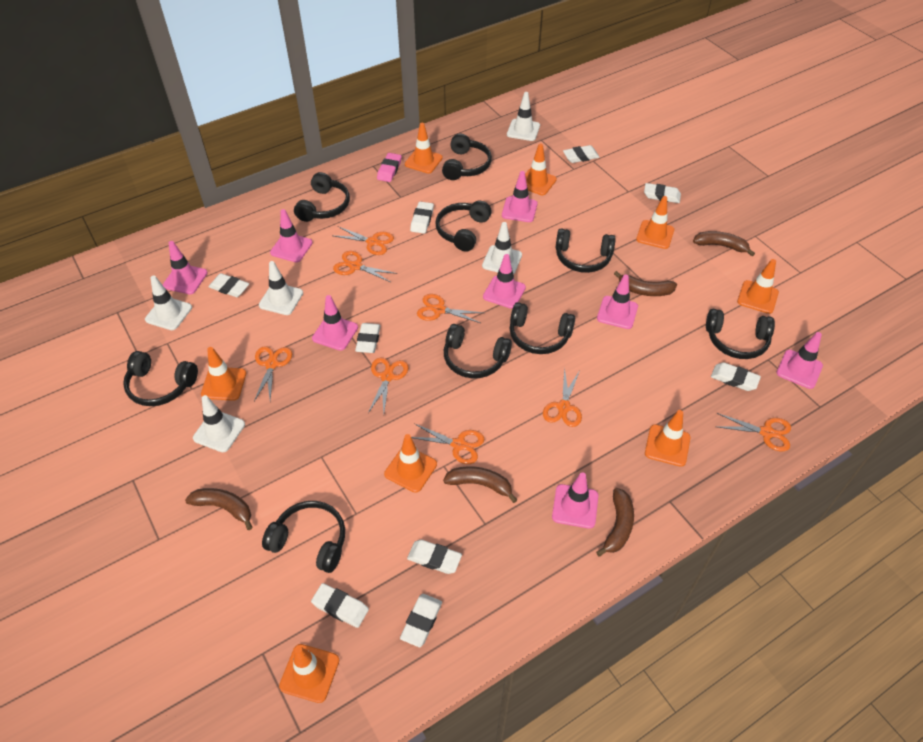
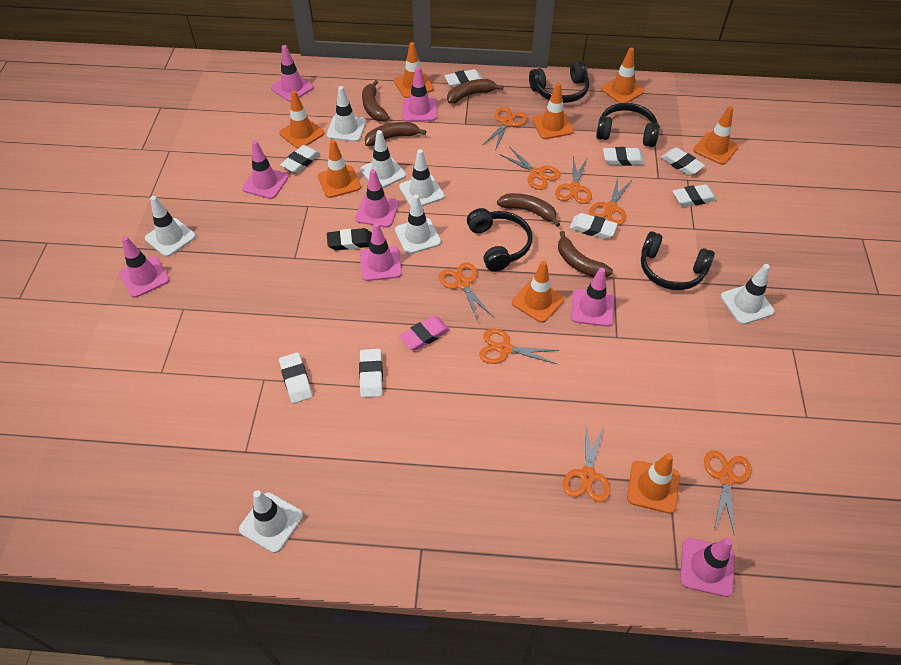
black eraser: 0 -> 1
black headphones: 9 -> 4
white eraser: 9 -> 8
white traffic cone: 5 -> 7

